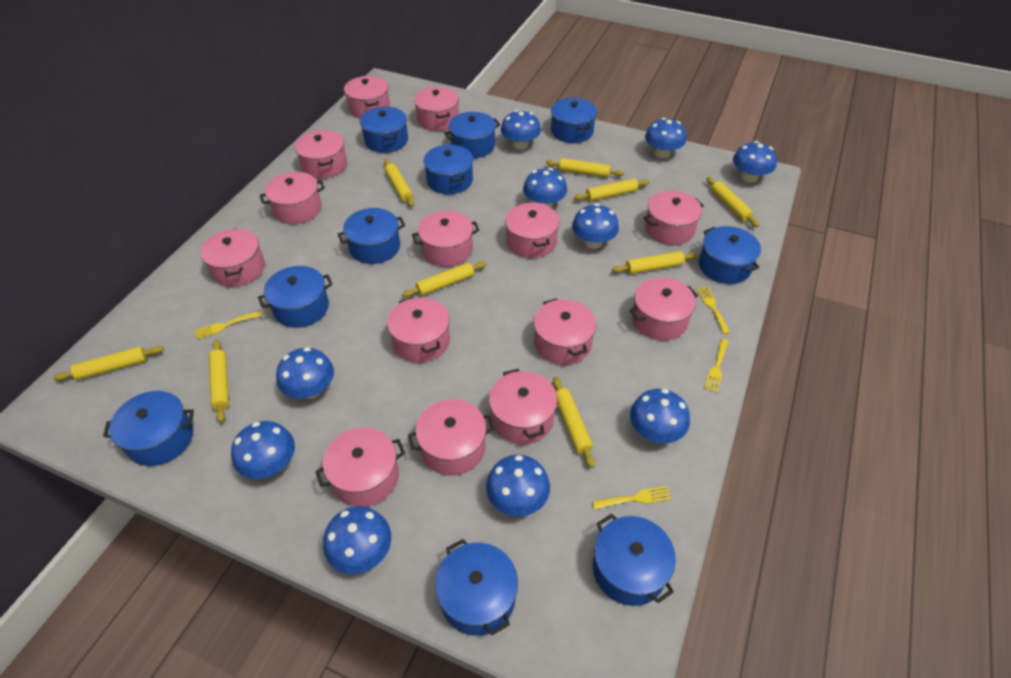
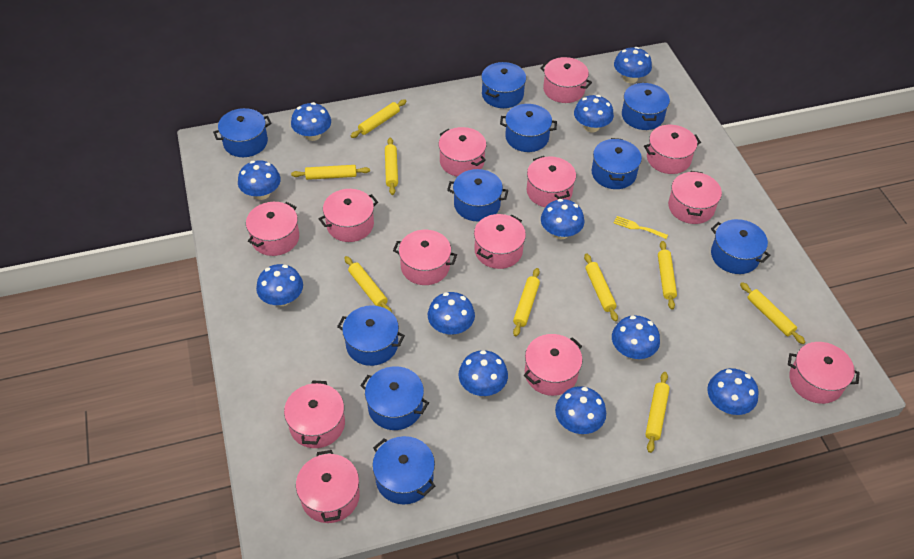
blue mushroom: 10 -> 11
pink pot: 14 -> 13
yellow fork: 4 -> 1

